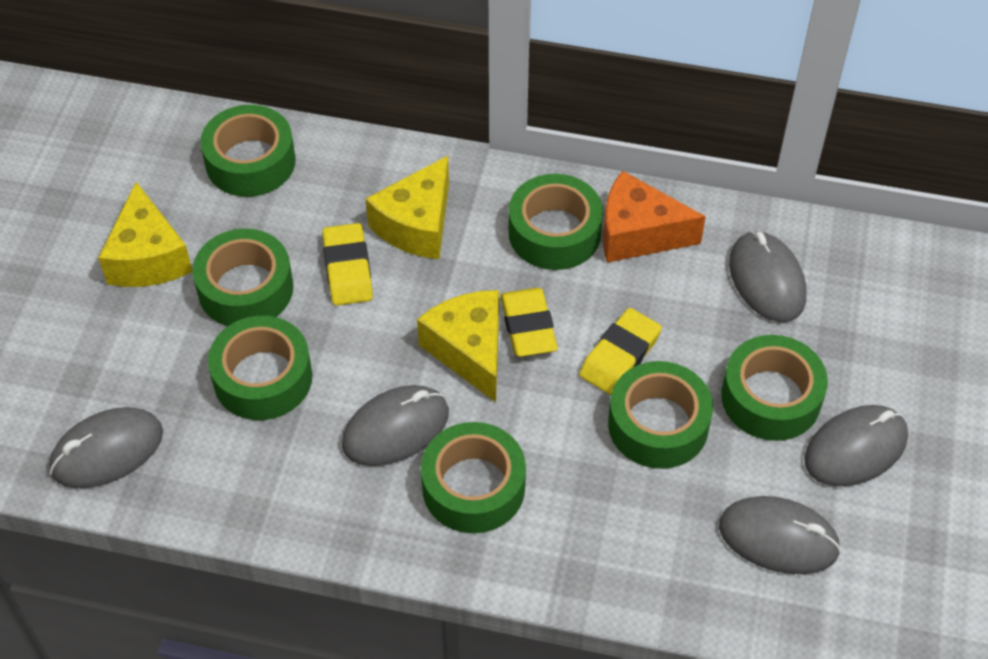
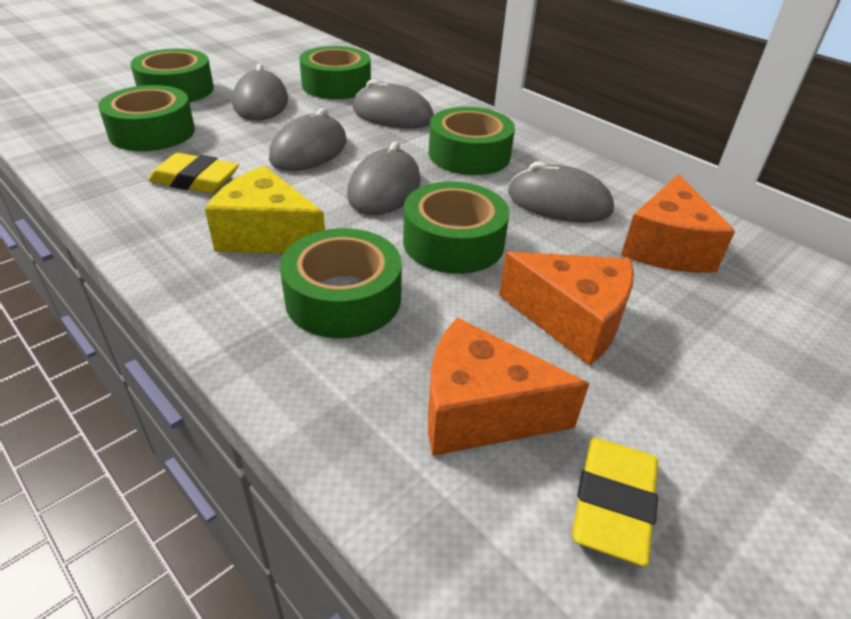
green tape: 7 -> 6
orange cheese: 1 -> 3
yellow cheese: 3 -> 1
yellow eraser: 3 -> 2

